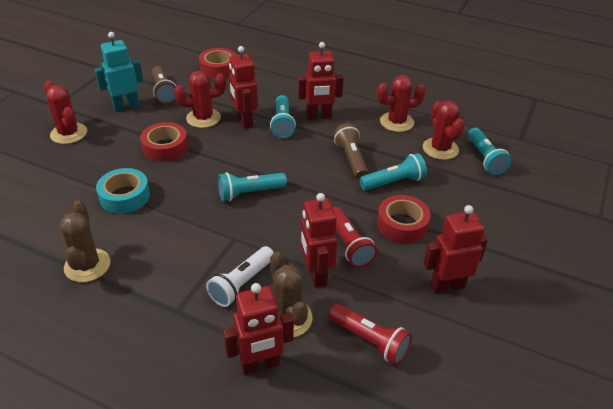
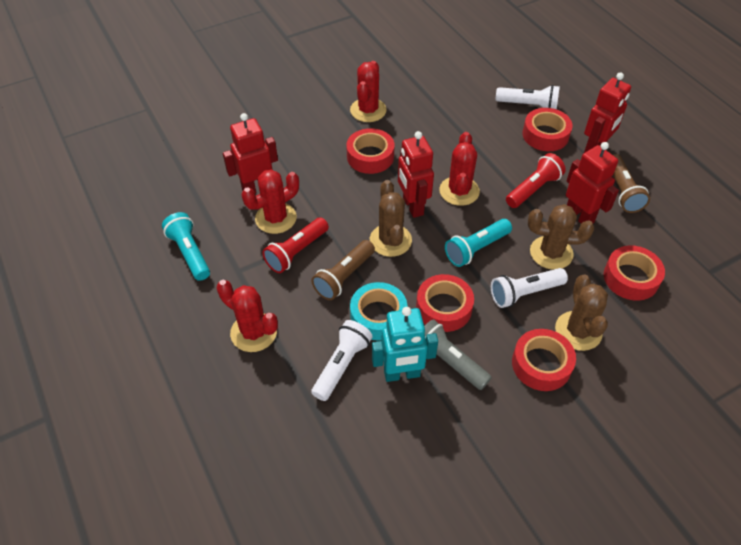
brown cactus: 2 -> 3
grey flashlight: 0 -> 1
red robot: 5 -> 4
red tape: 3 -> 5
turquoise flashlight: 4 -> 2
white flashlight: 1 -> 3

